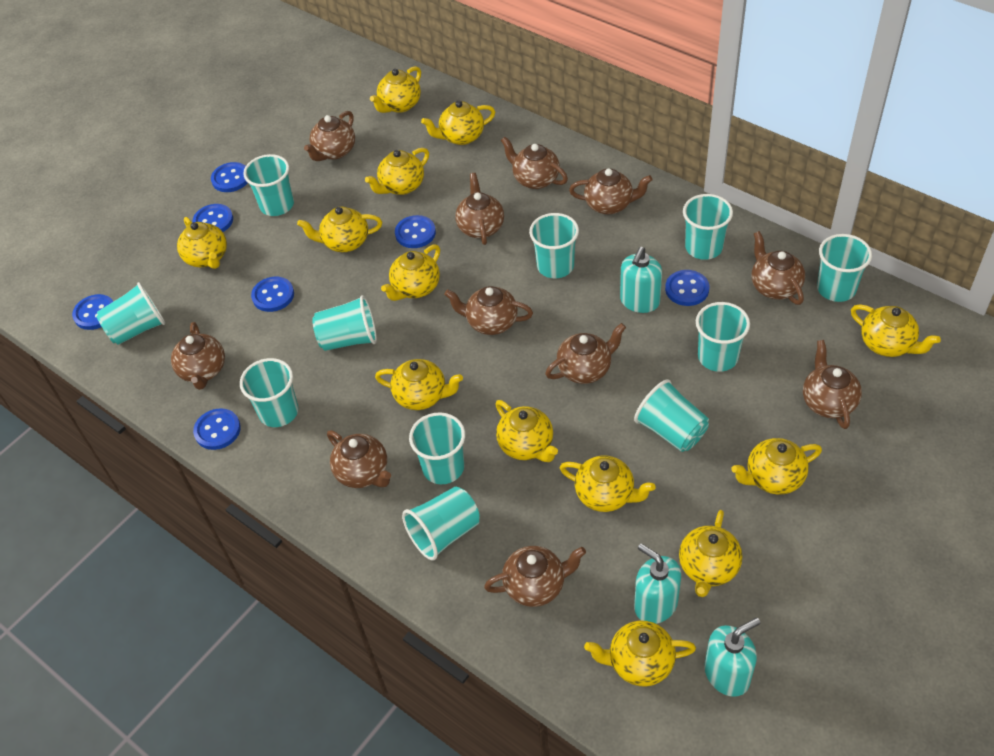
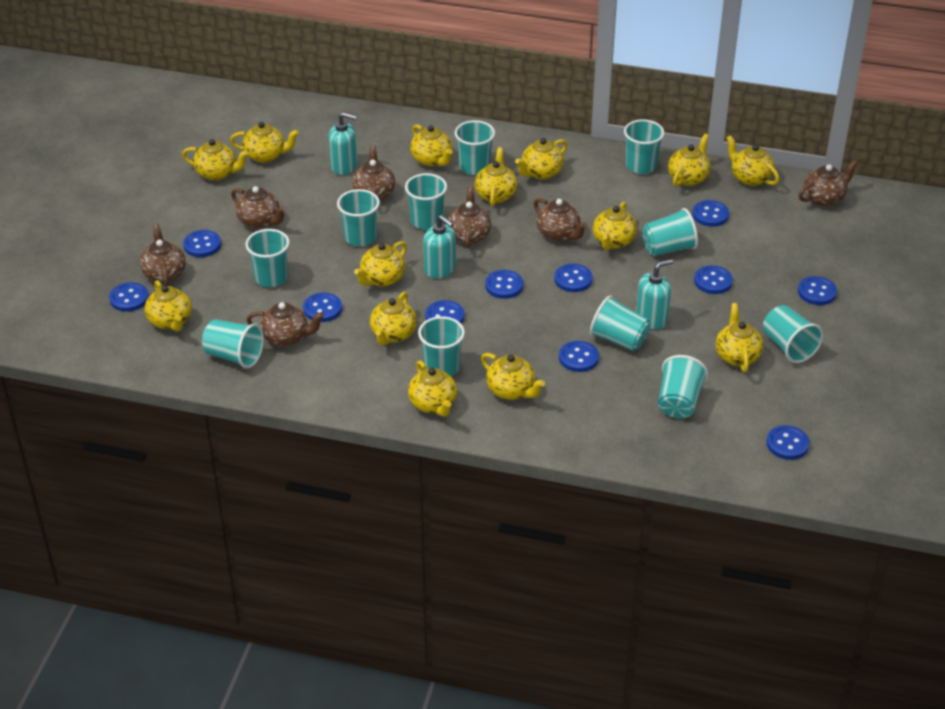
blue button: 7 -> 11
brown teapot: 11 -> 7
yellow teapot: 13 -> 14

